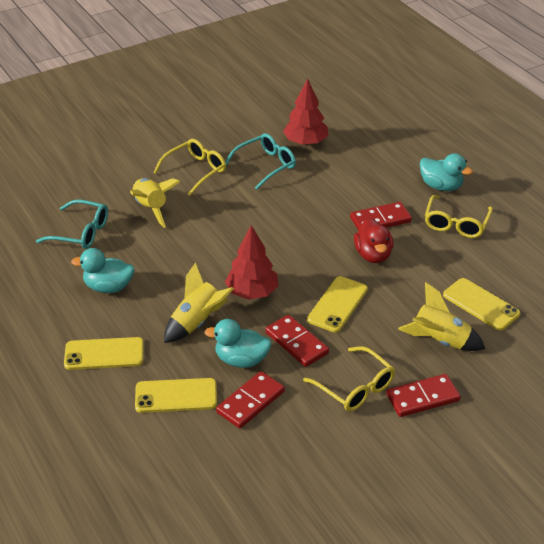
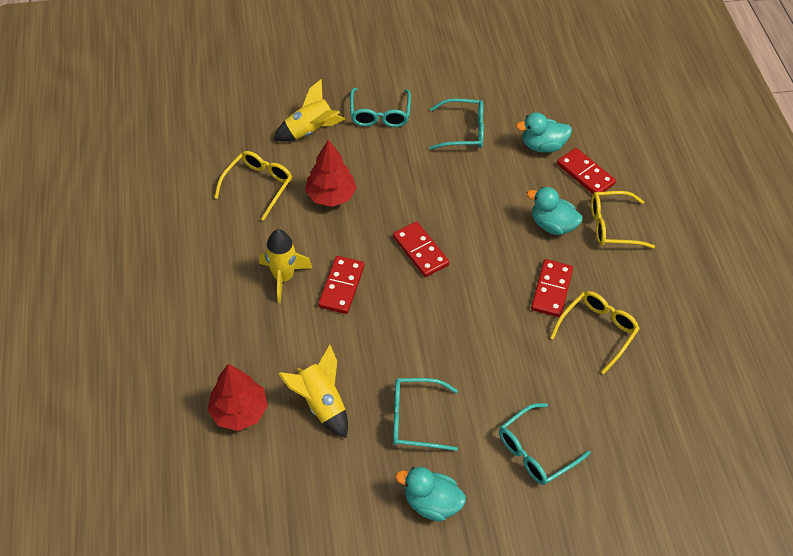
red duck: 1 -> 0
turquoise glasses: 2 -> 4
yellow phone: 4 -> 0

